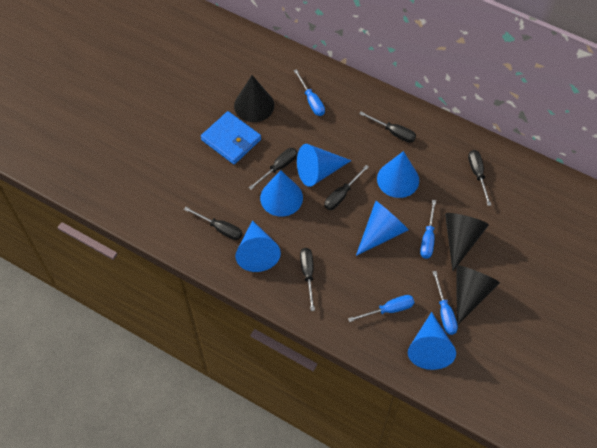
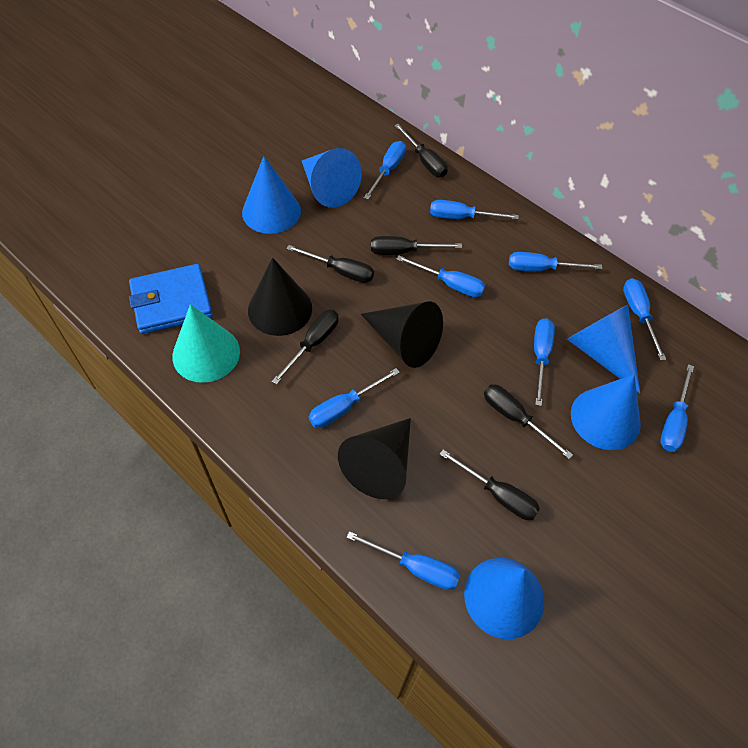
blue cone: 6 -> 5
blue screwdriver: 4 -> 9
turquoise cone: 0 -> 1

